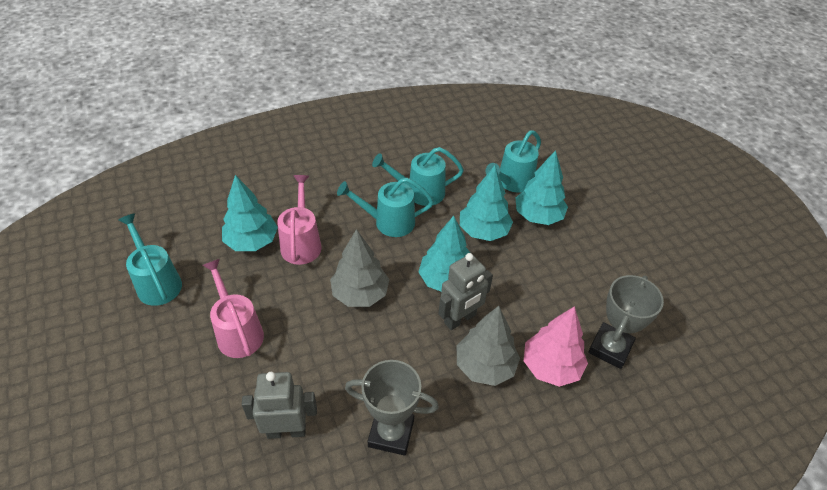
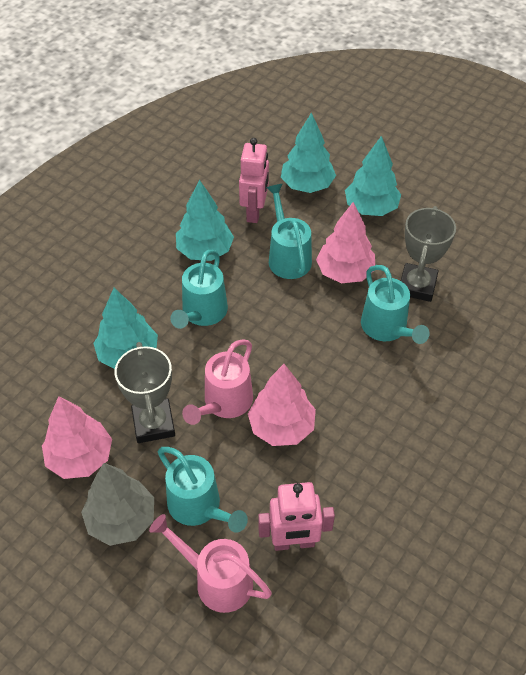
grey robot: 2 -> 0
grey tree: 2 -> 1
pink robot: 0 -> 2
pink tree: 1 -> 3

